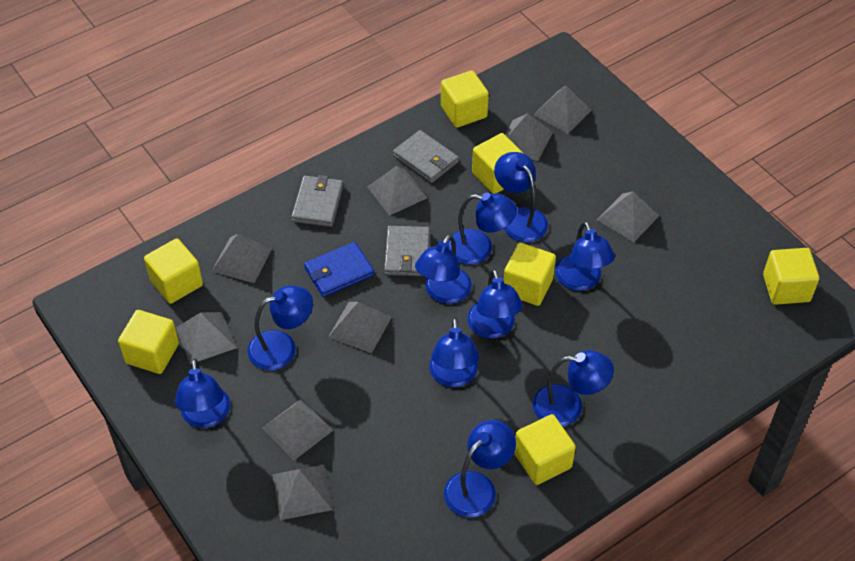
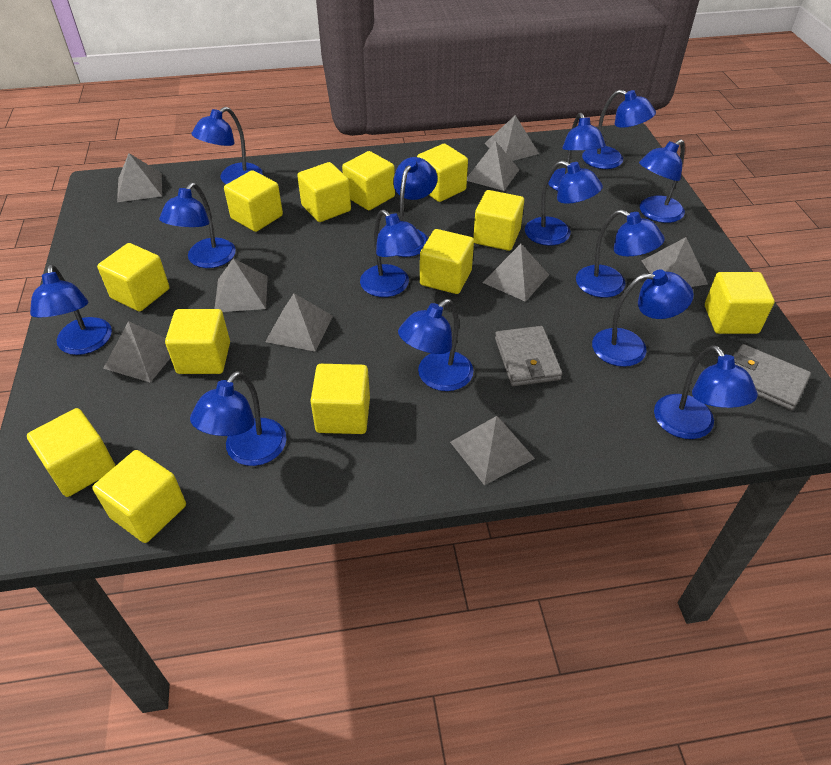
blue lamp: 10 -> 14
blue wallet: 1 -> 0
grey wallet: 3 -> 2
yellow cube: 7 -> 12

